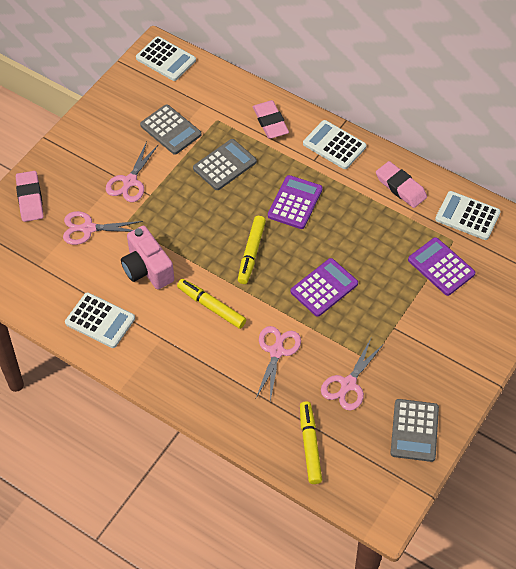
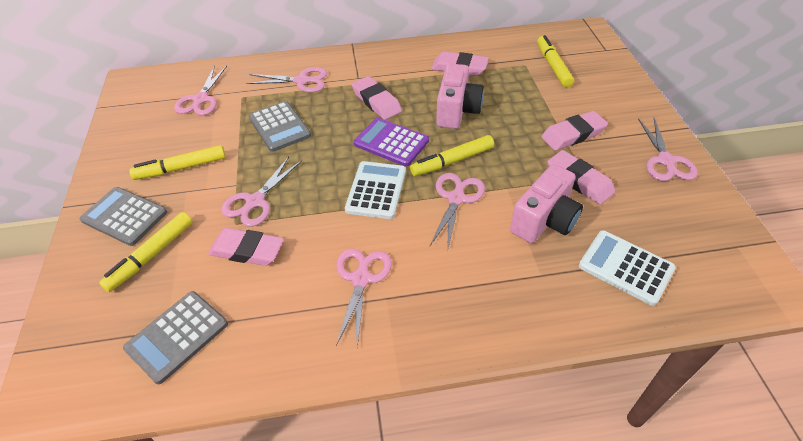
pink camera: 1 -> 2
pink eraser: 3 -> 5
pink scissors: 4 -> 6
purple calculator: 3 -> 1
white calculator: 4 -> 2
yellow marker: 3 -> 4

